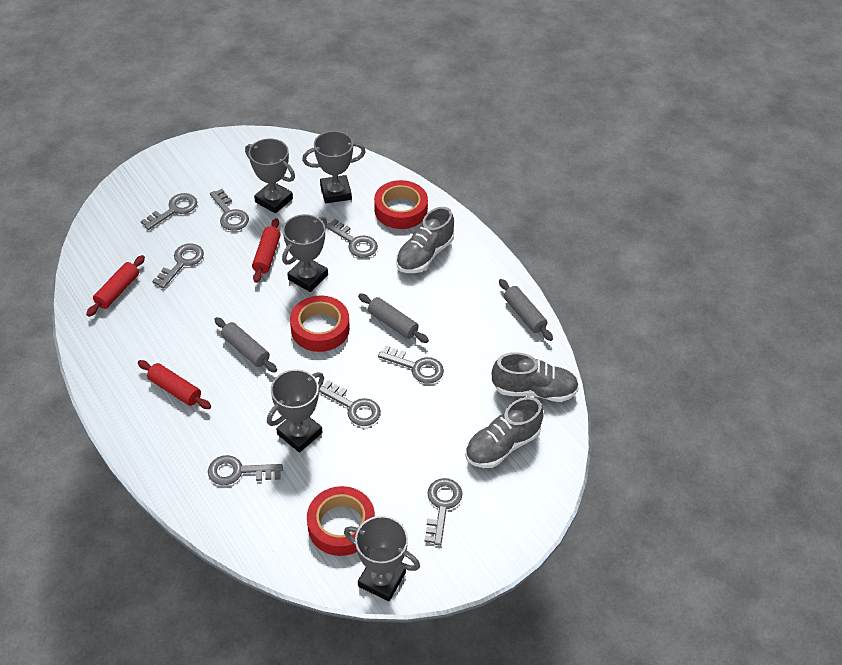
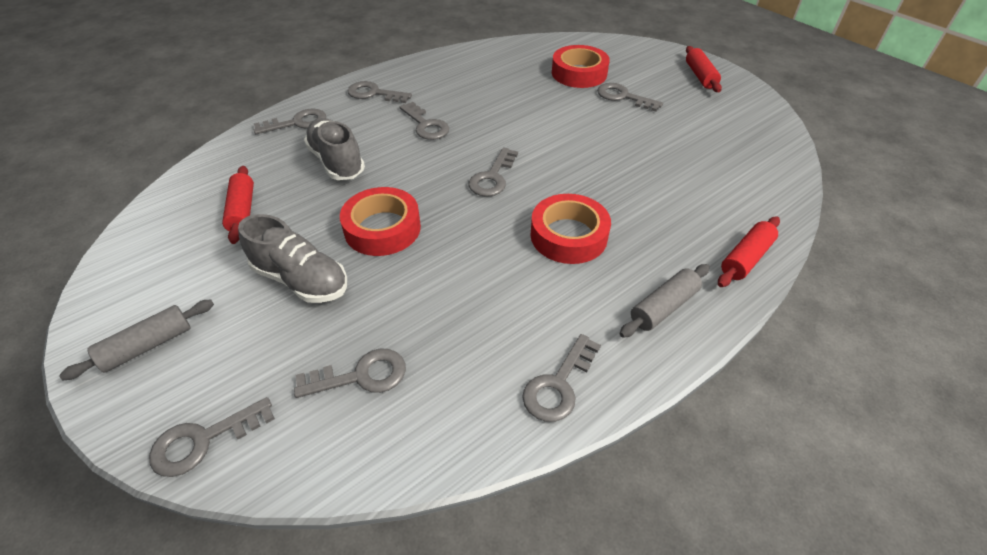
grey rolling pin: 3 -> 2
grey shoe: 3 -> 2
grey trophy: 5 -> 0

